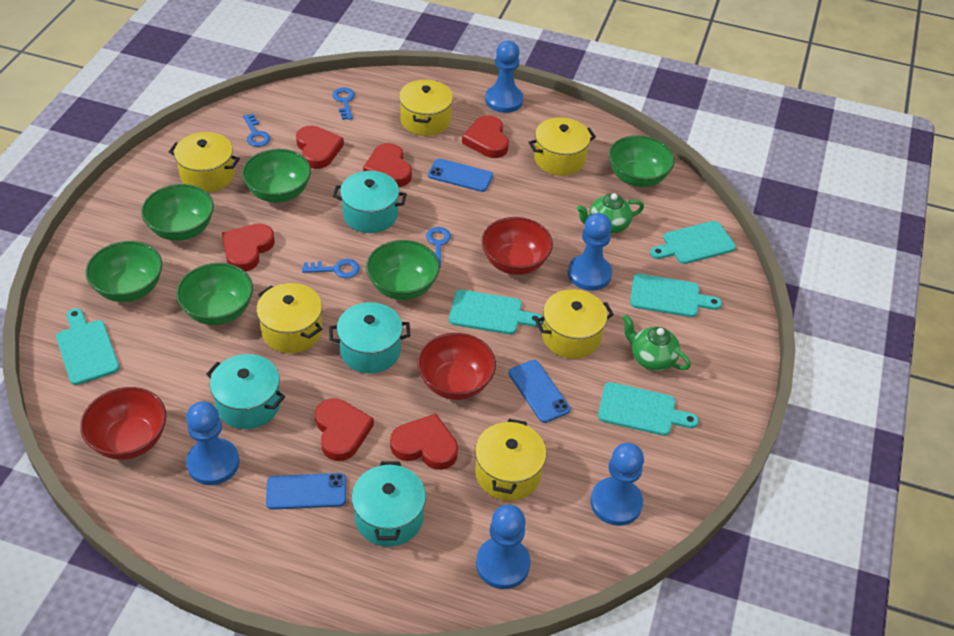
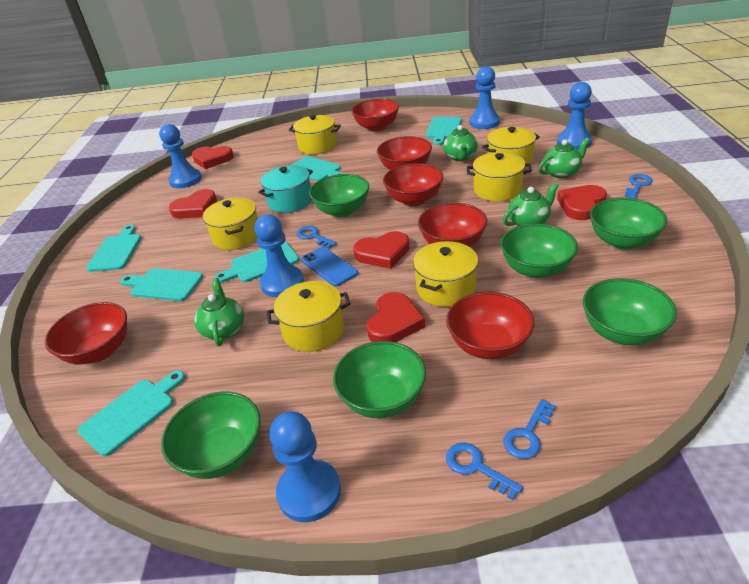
blue phone: 3 -> 1
green teapot: 2 -> 4
red bowl: 3 -> 6
red heart: 6 -> 5
turquoise cutting board: 5 -> 6
turquoise pot: 4 -> 1

